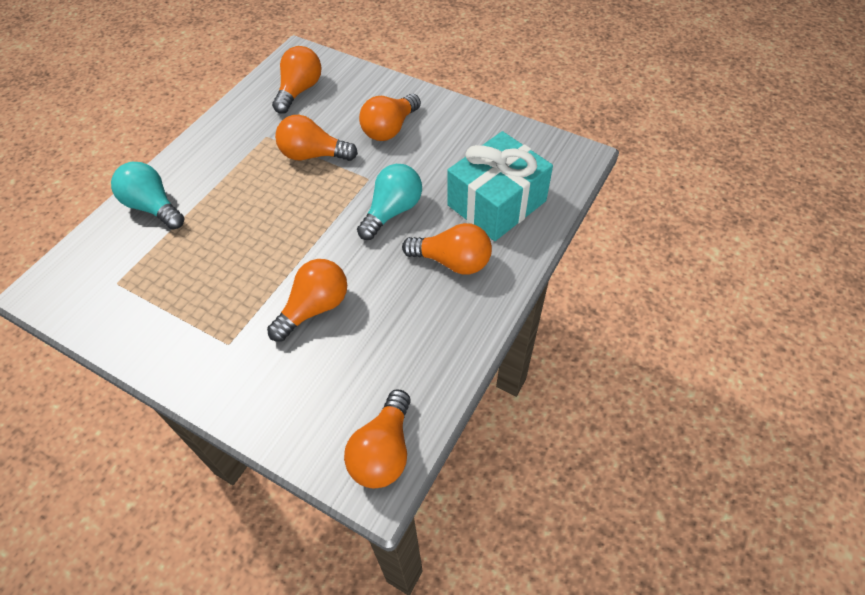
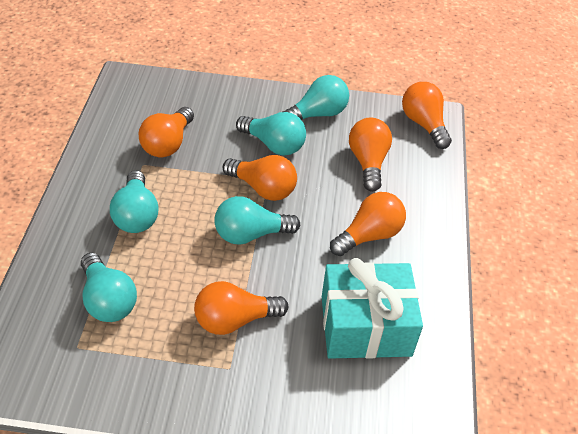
turquoise light bulb: 2 -> 5

